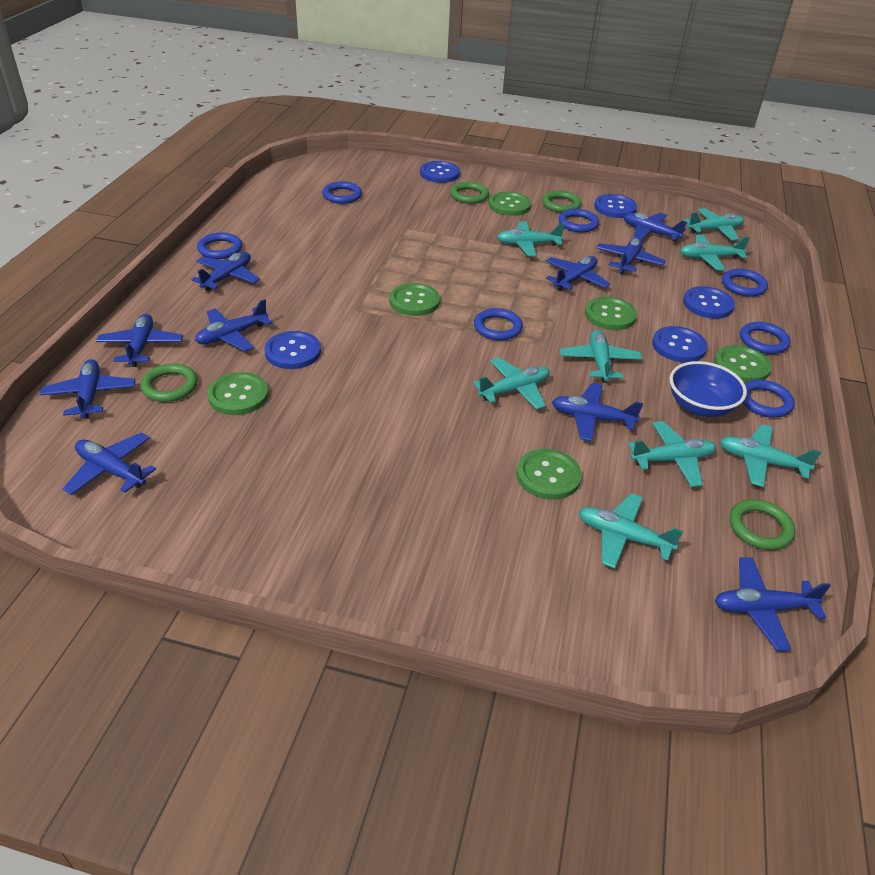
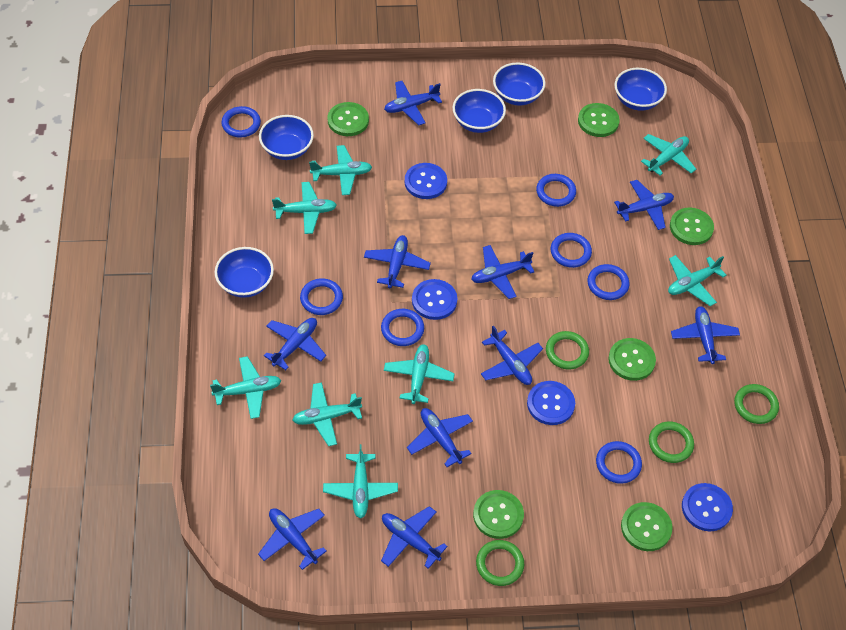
blue bowl: 1 -> 5
blue button: 5 -> 4

